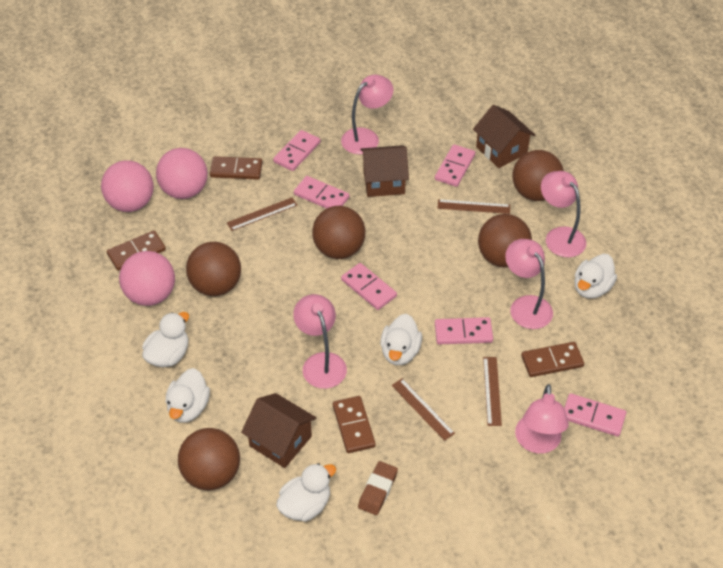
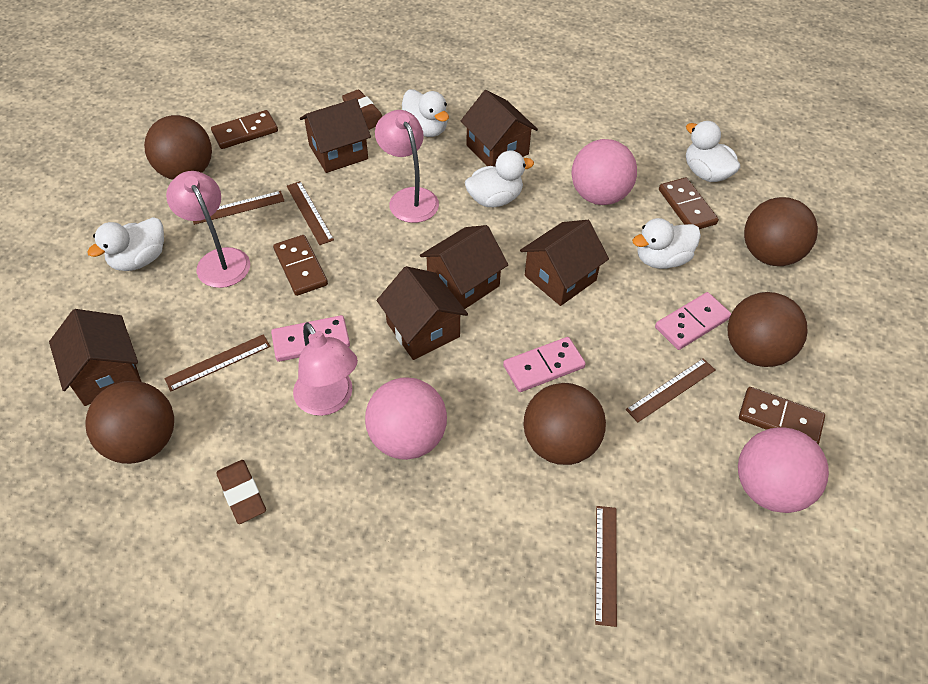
brown eraser: 1 -> 2
brown house: 3 -> 6
brown ruler: 4 -> 5
pink domino: 6 -> 3
pink lamp: 5 -> 3

